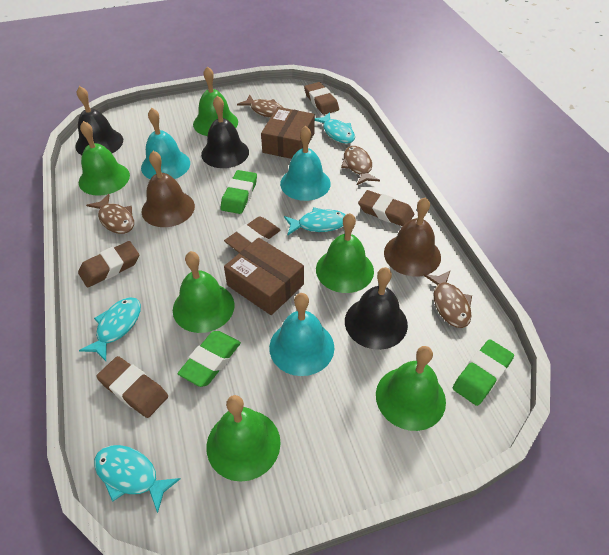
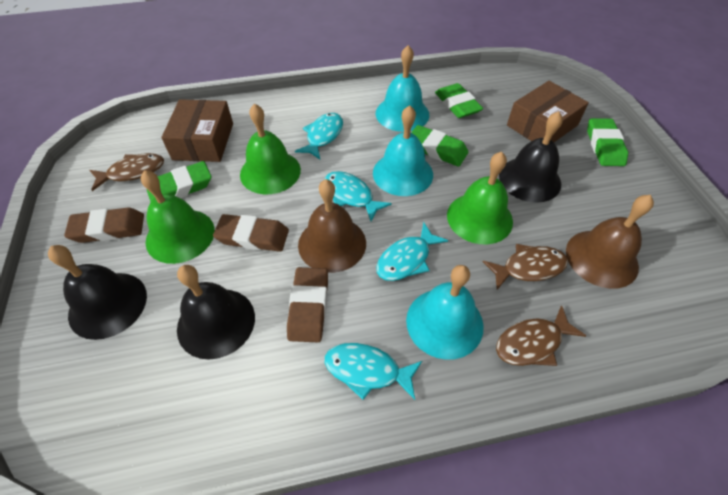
brown eraser: 5 -> 3
brown fish: 4 -> 3
green bell: 6 -> 3
green eraser: 3 -> 4

